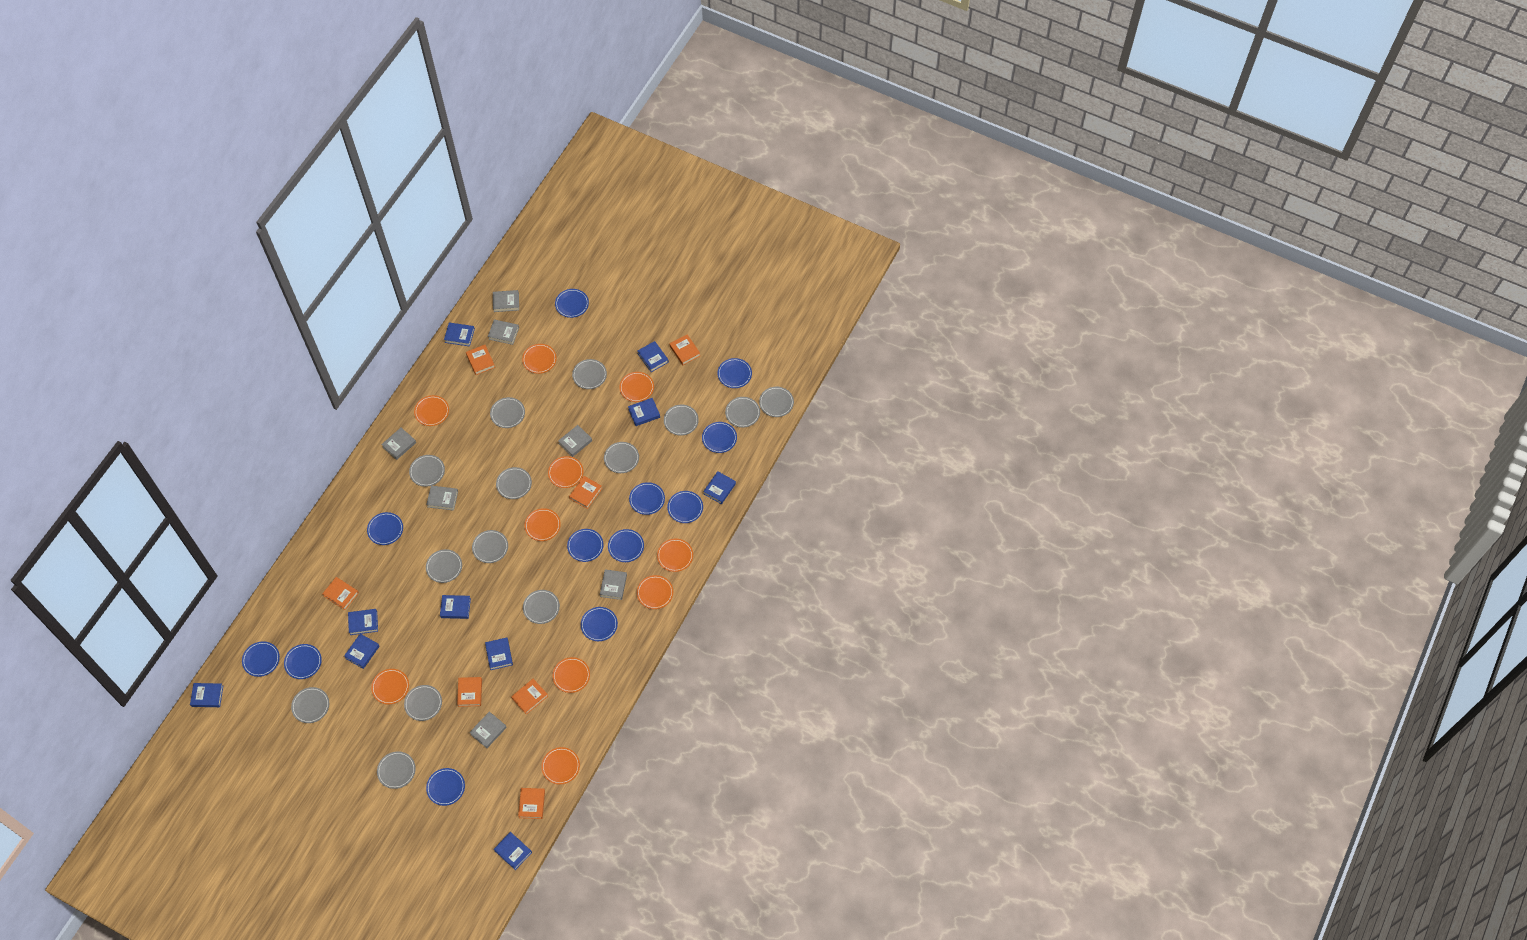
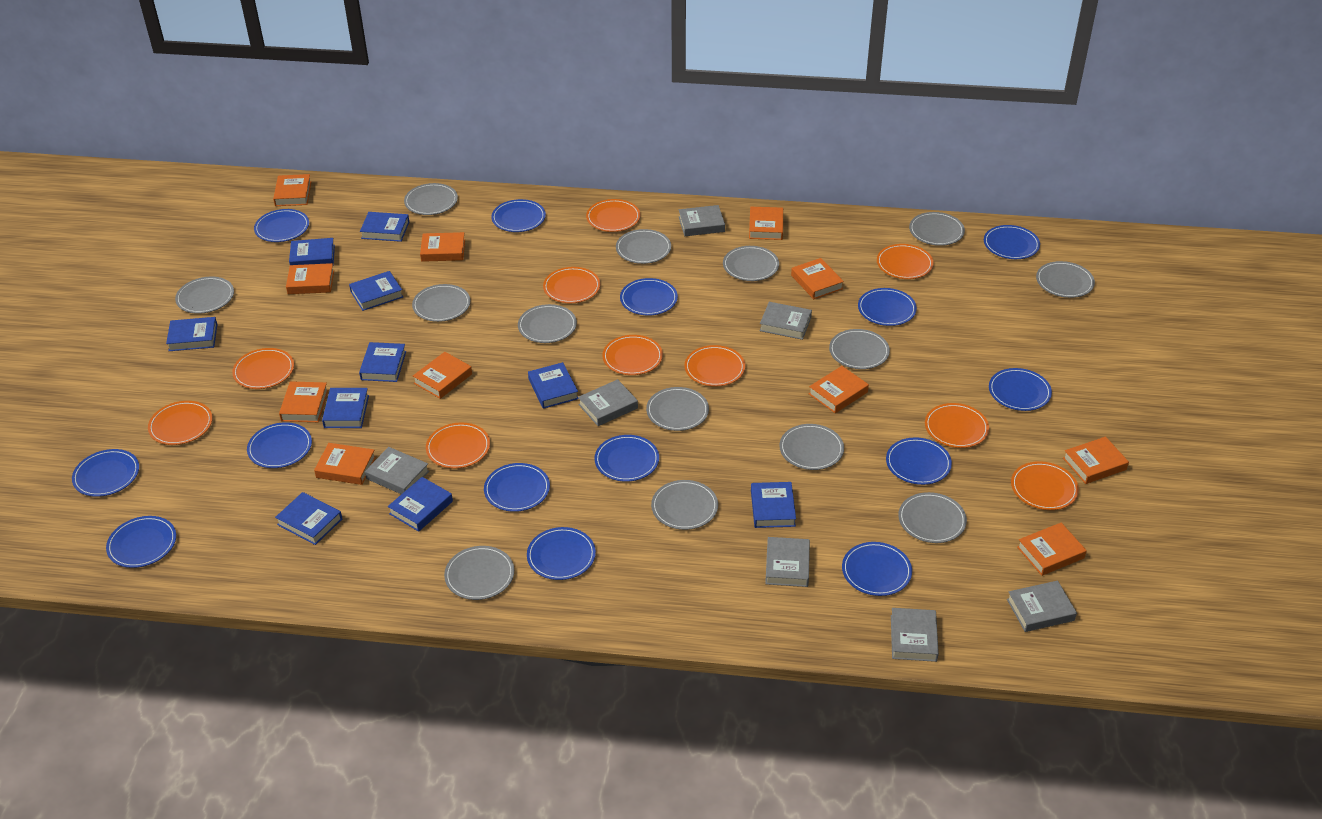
blue plate: 12 -> 14
orange book: 7 -> 11

